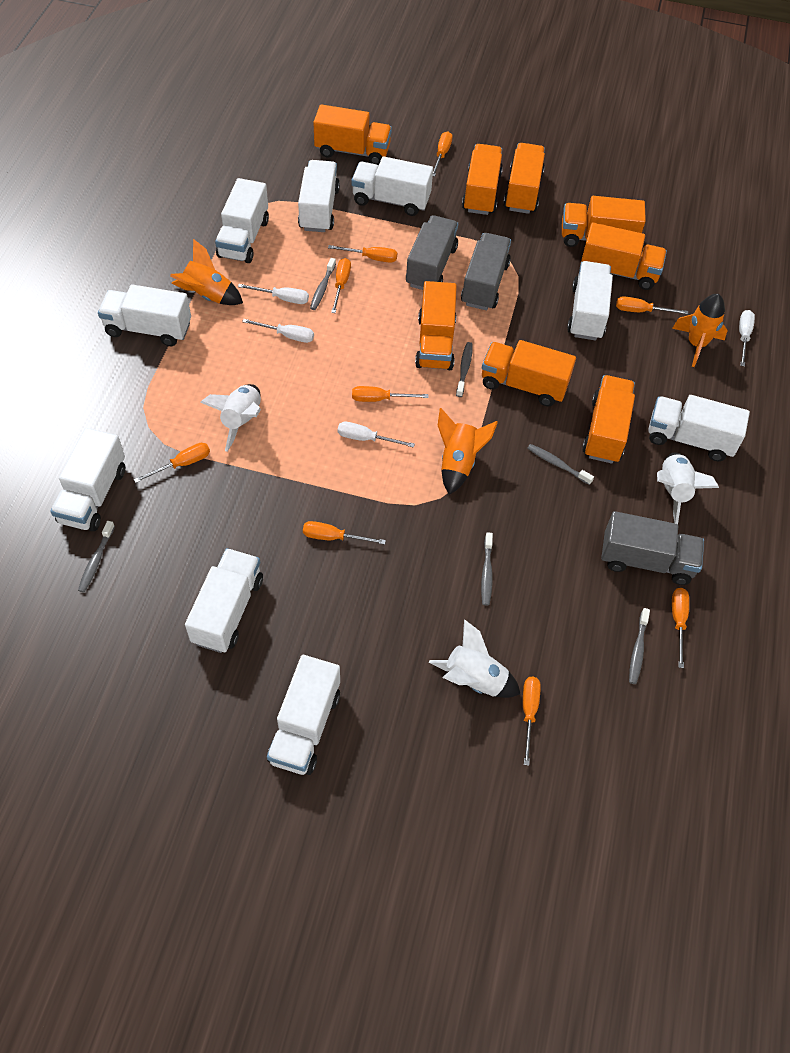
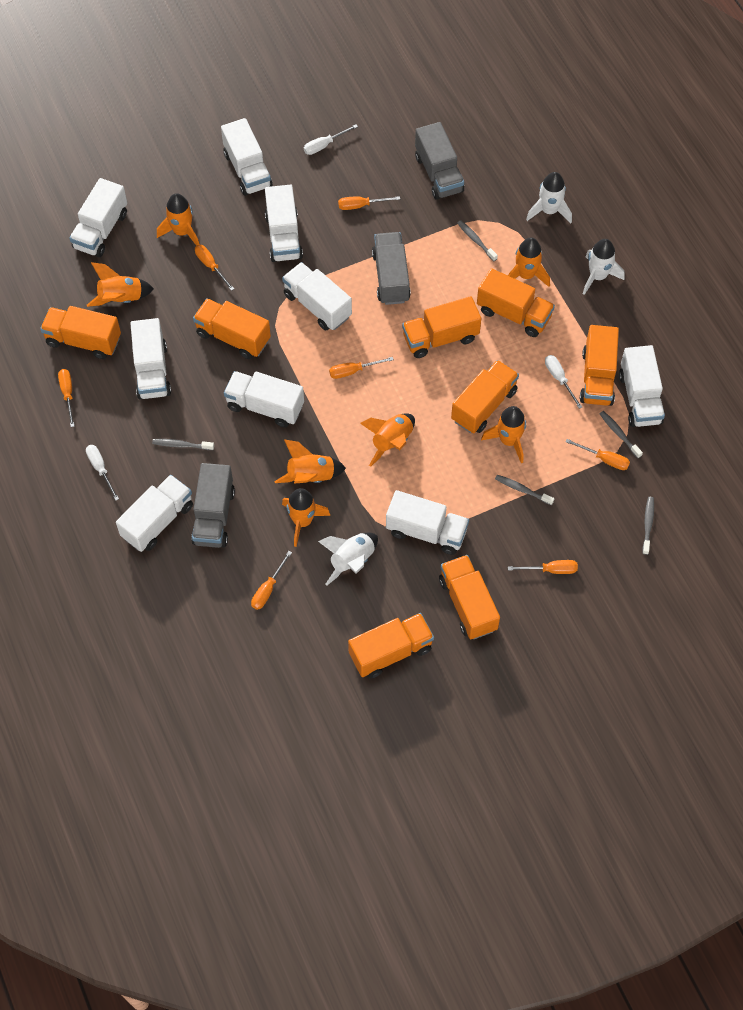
grey toothbrush: 6 -> 5
orange rocket: 3 -> 7
orange screwdriver: 9 -> 7
white screwdriver: 4 -> 3

